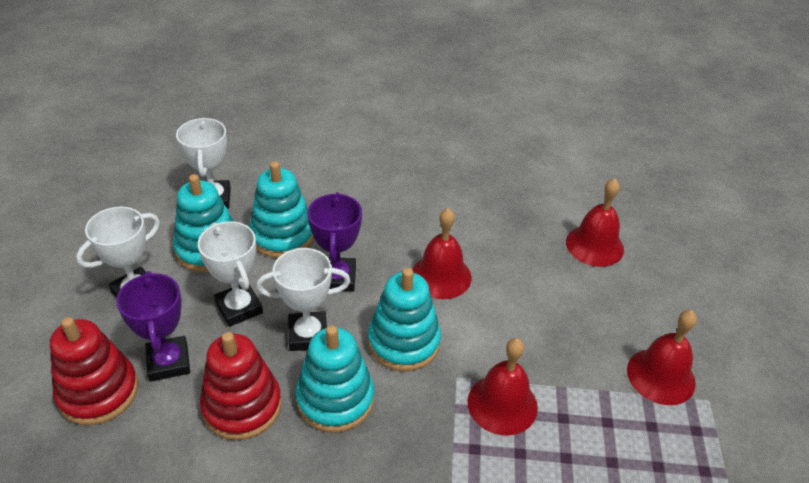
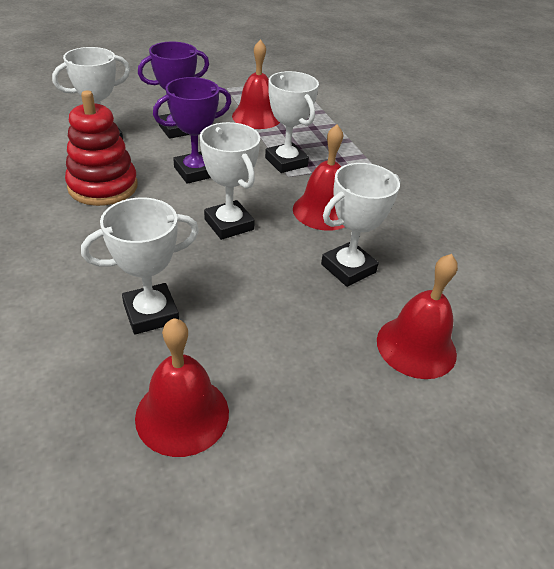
red stacking toy: 2 -> 1
turquoise stacking toy: 4 -> 0
white trophy: 4 -> 5

